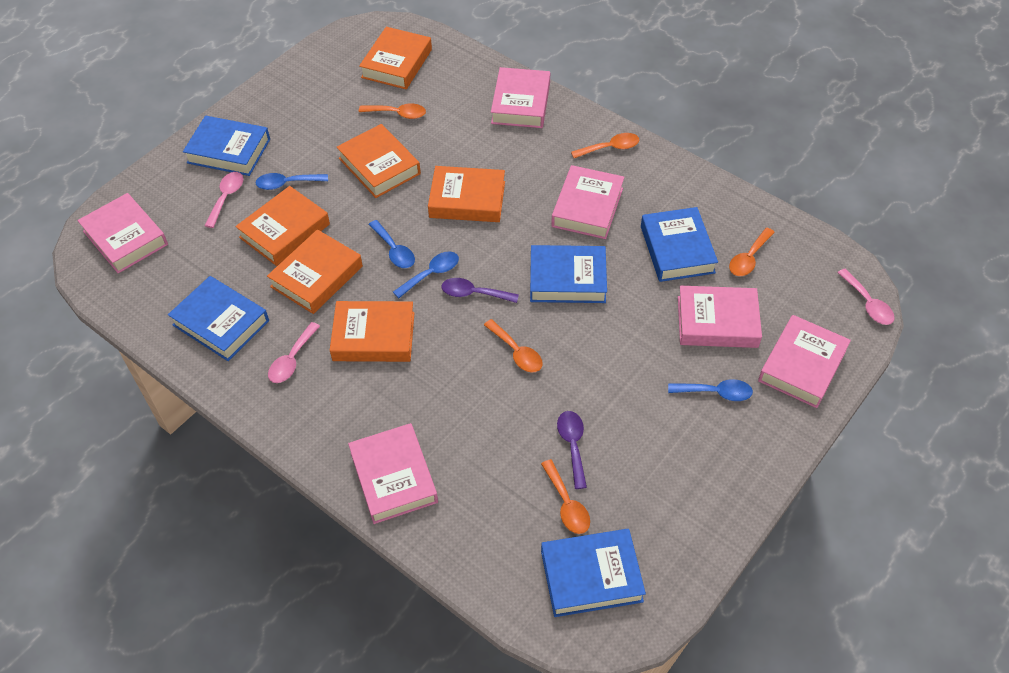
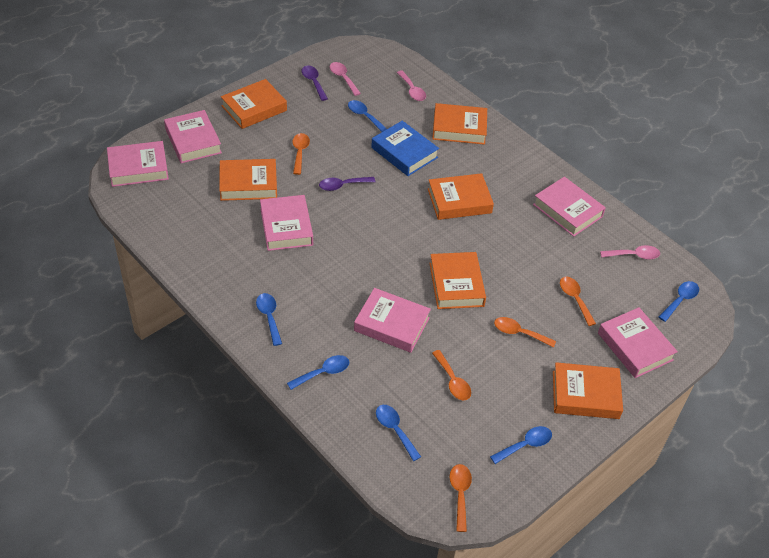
blue book: 5 -> 1
blue spoon: 4 -> 6

